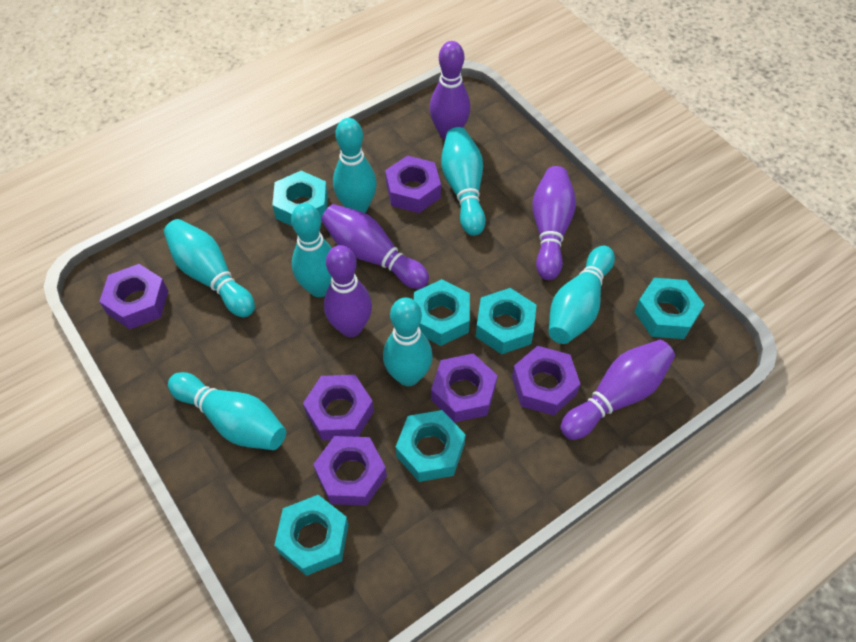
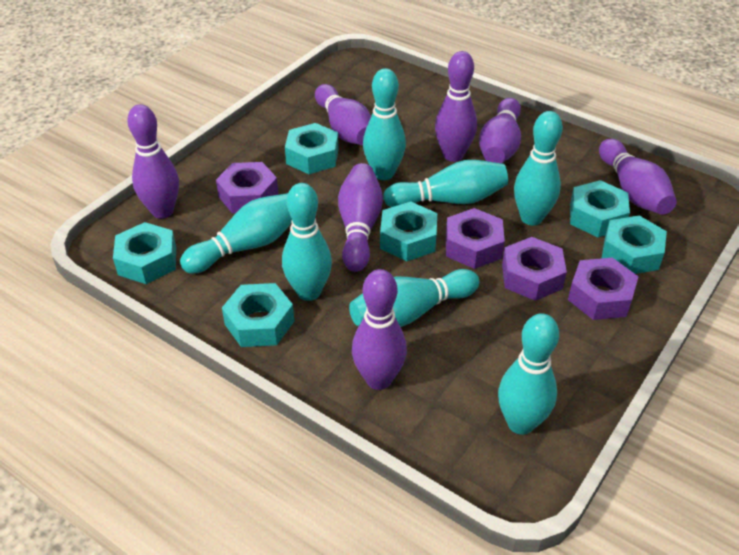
purple bowling pin: 5 -> 7
purple nut: 6 -> 4

